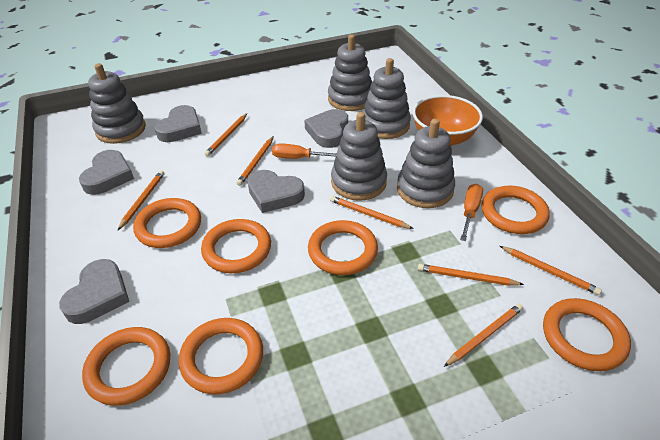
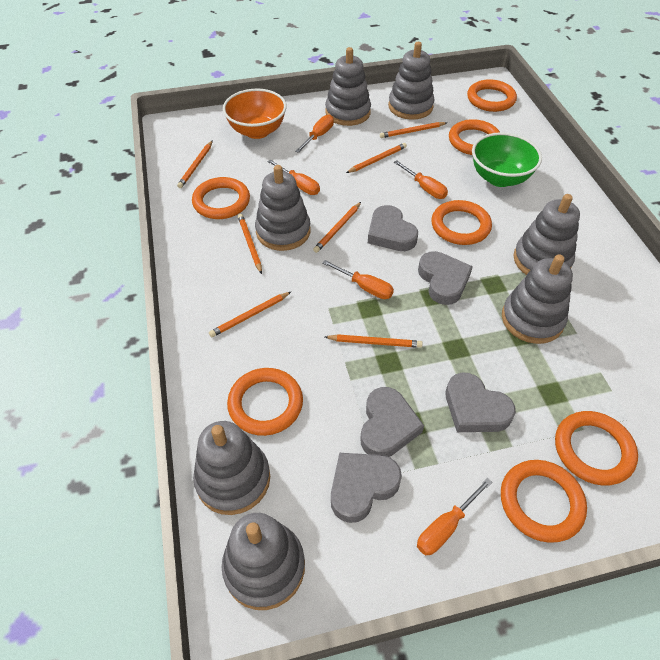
green bowl: 0 -> 1
grey stacking toy: 5 -> 7
orange screwdriver: 2 -> 5

